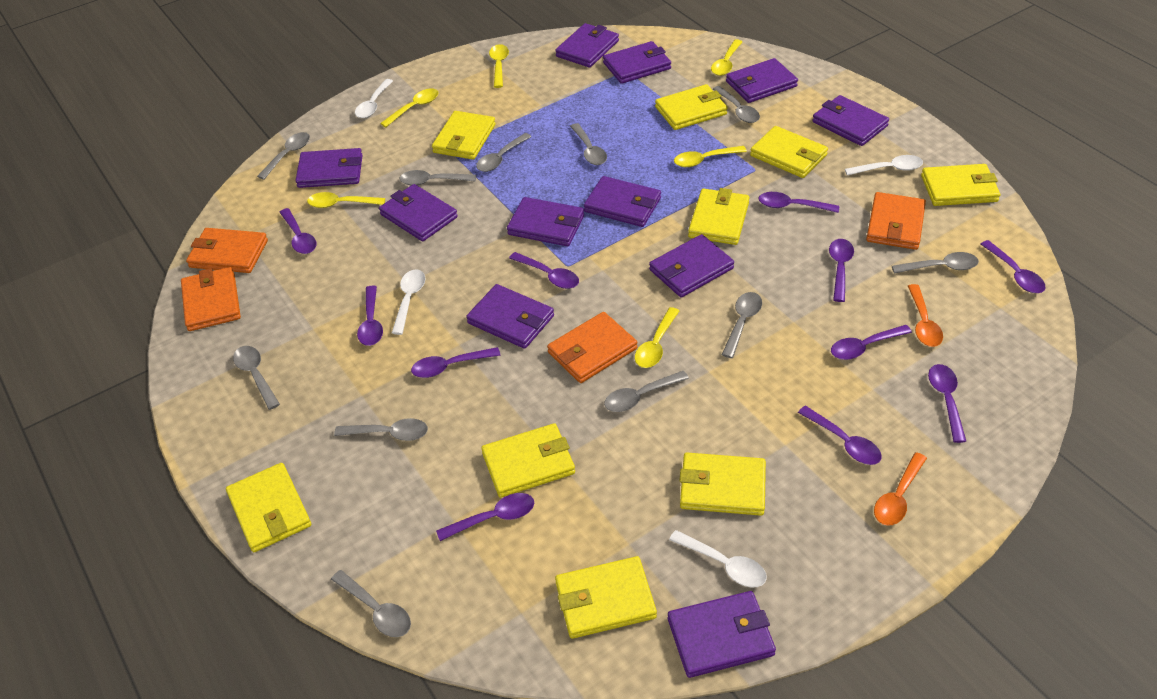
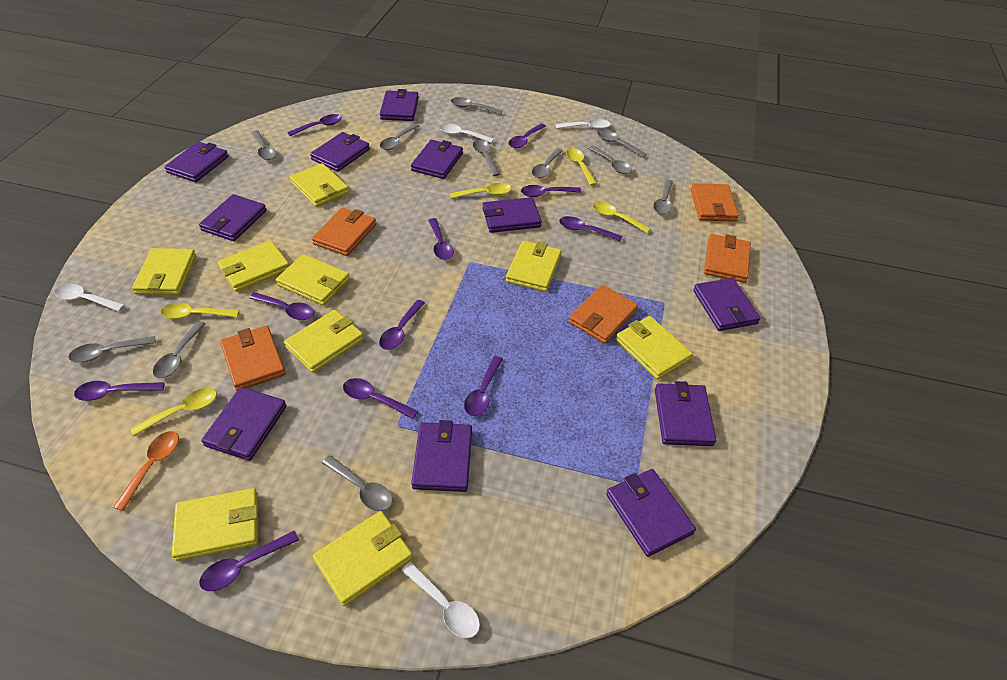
orange spoon: 2 -> 1
orange wallet: 4 -> 5
yellow spoon: 6 -> 5

